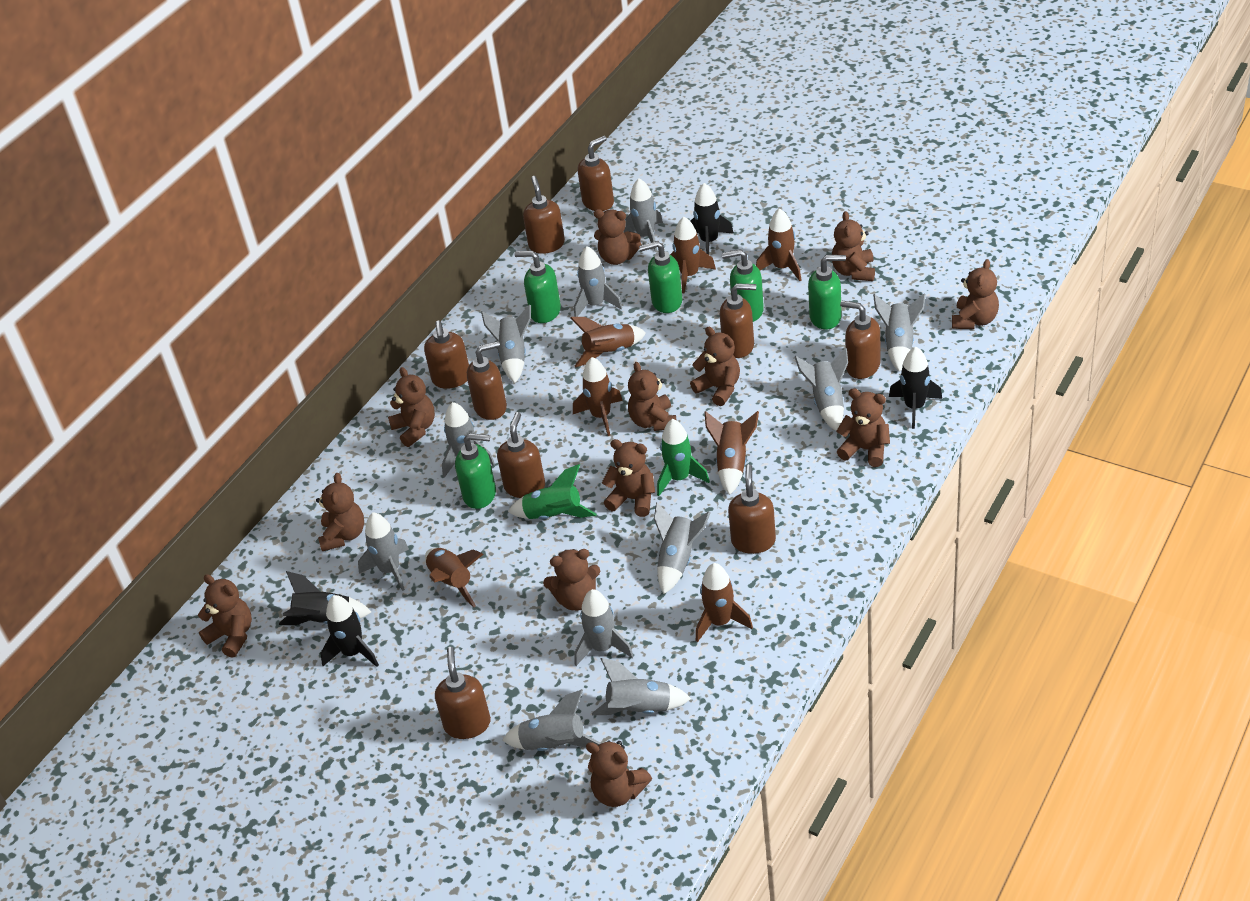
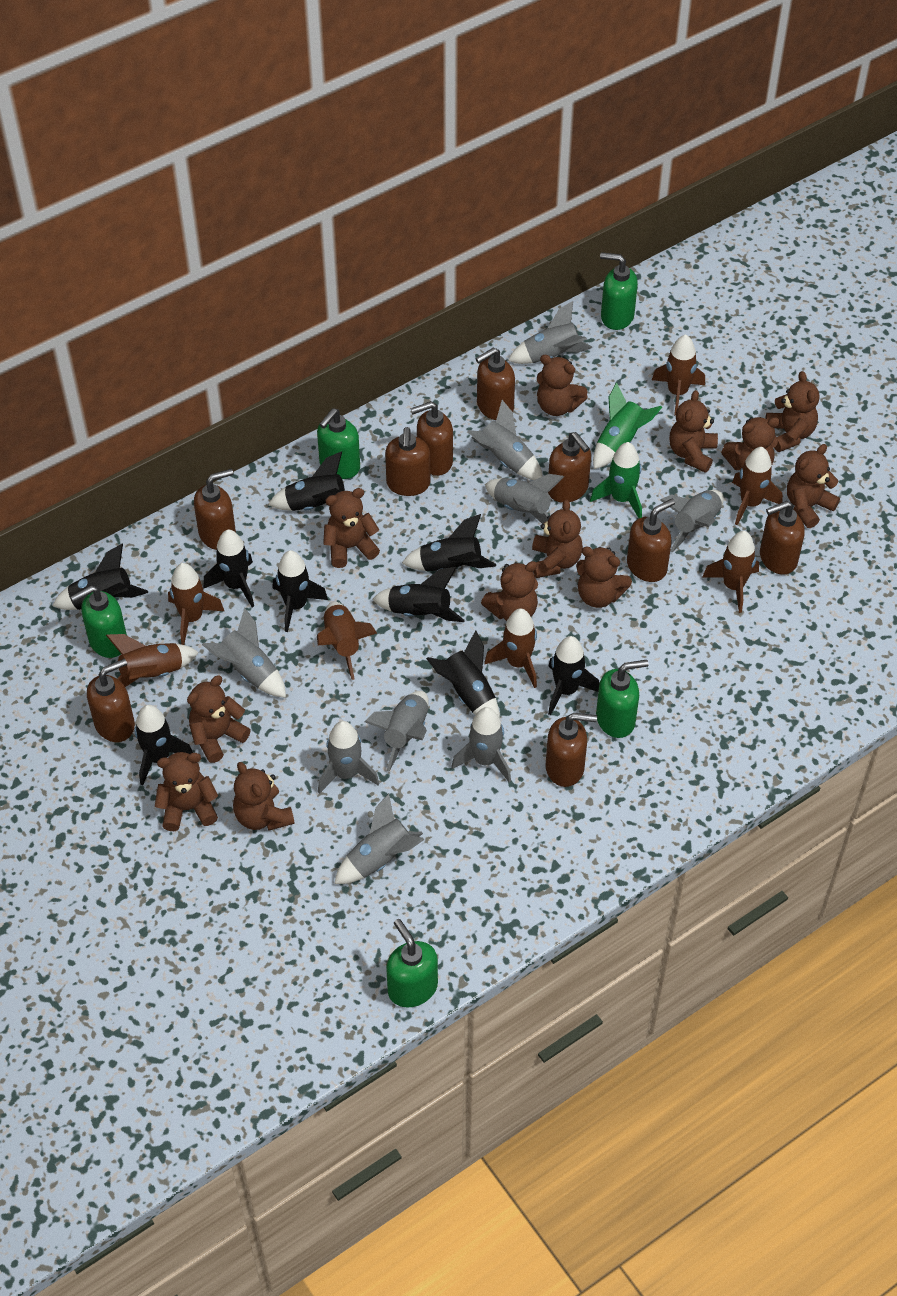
black rocket: 4 -> 9
grey rocket: 11 -> 9

